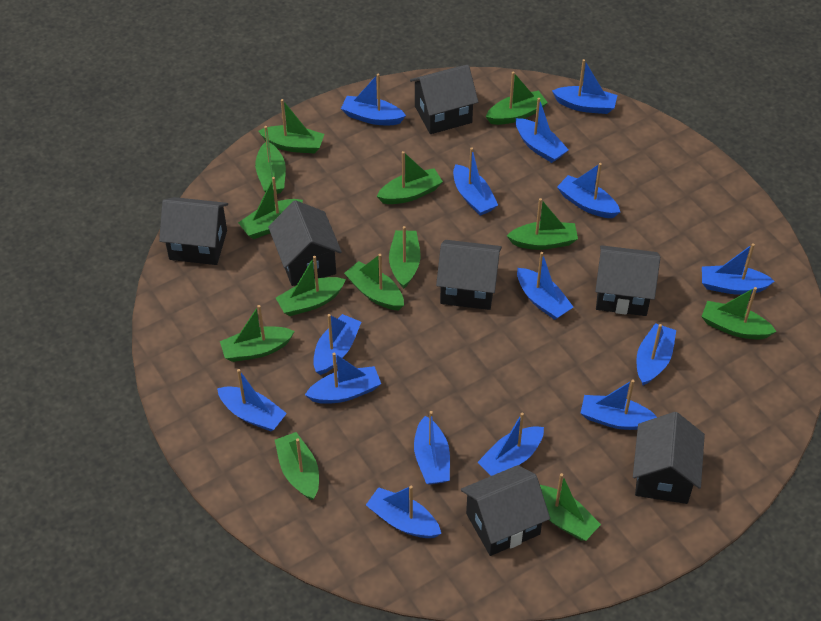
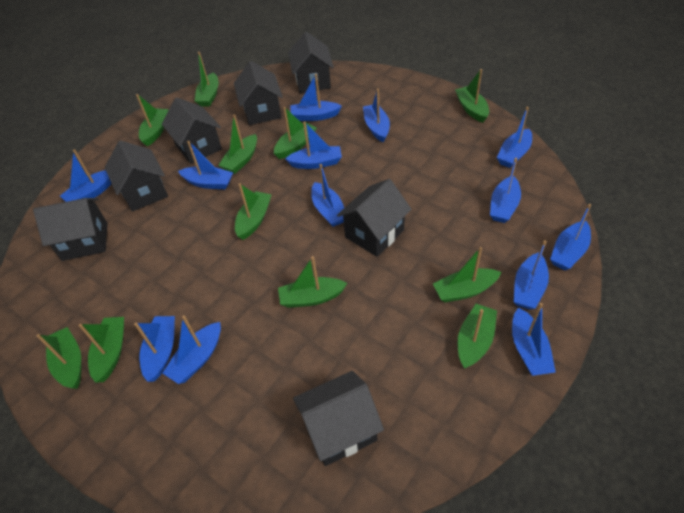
blue boat: 15 -> 13
green boat: 13 -> 11

